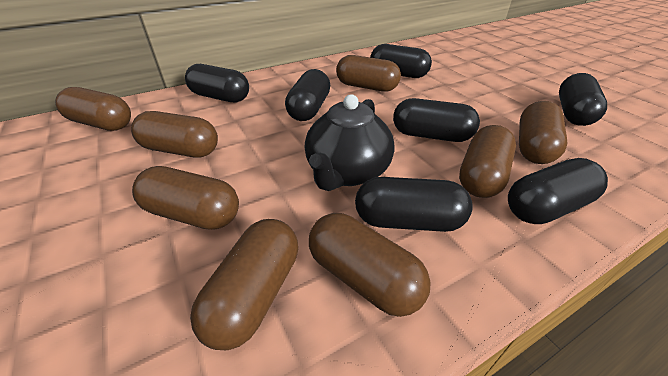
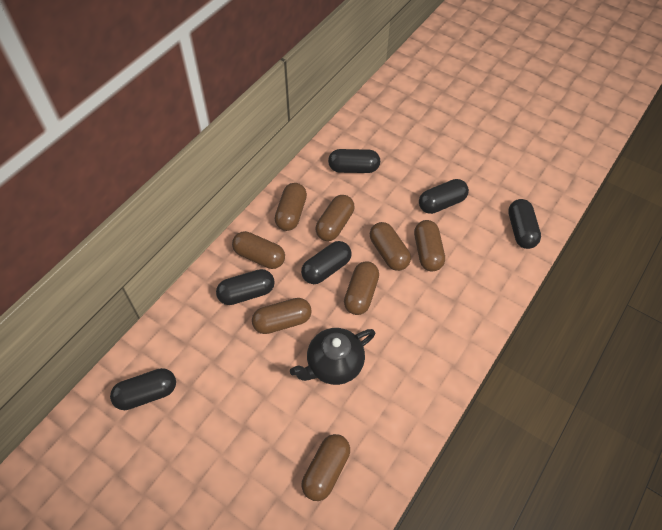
black capsule: 7 -> 6

